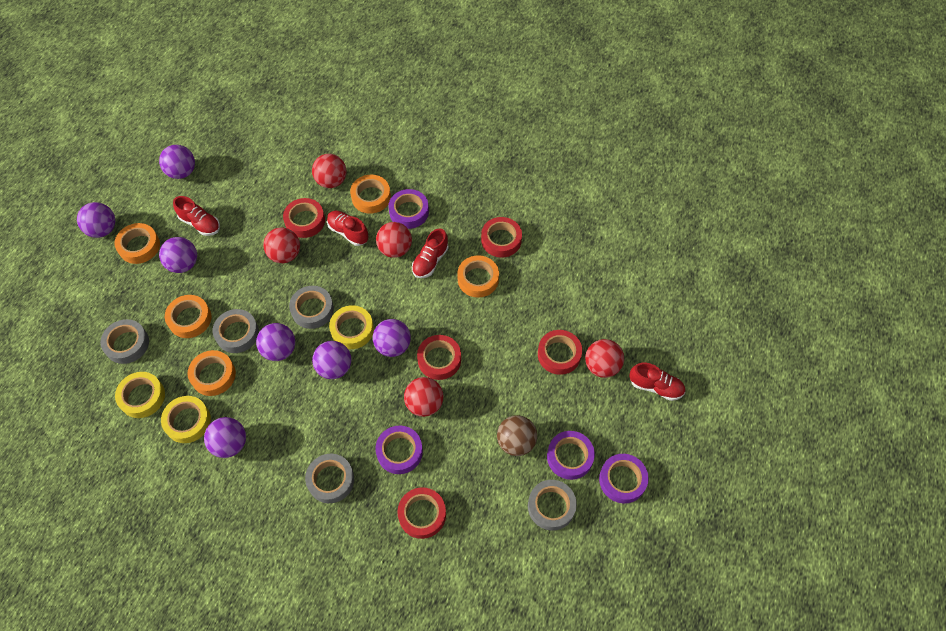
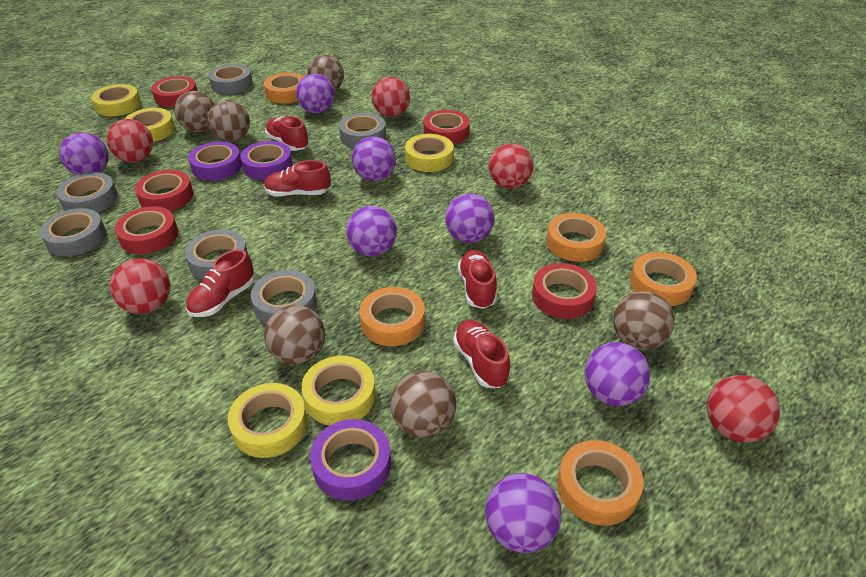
brown ball: 1 -> 6
grey tape: 5 -> 6
purple tape: 4 -> 3
red shoe: 4 -> 5
yellow tape: 3 -> 5

